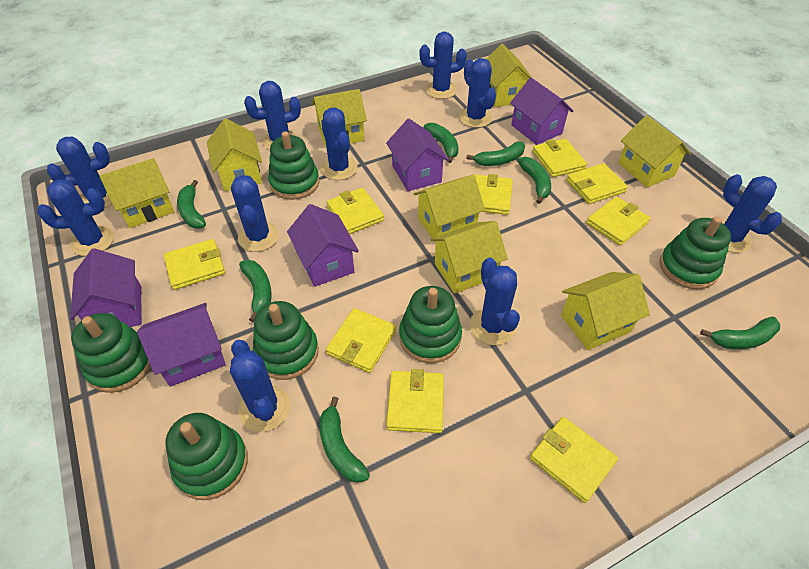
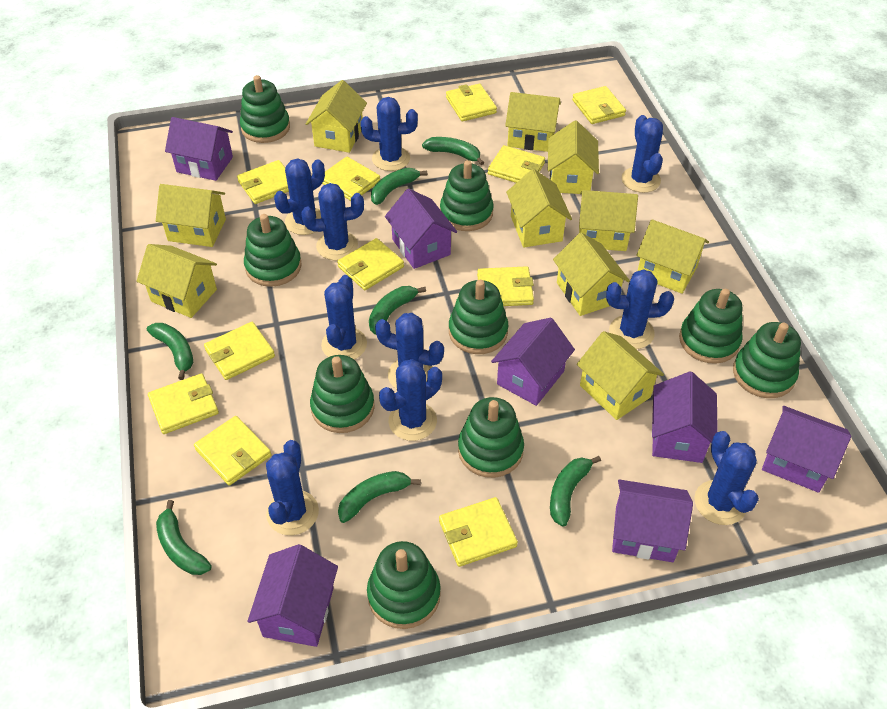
green stacking toy: 6 -> 9
purple house: 5 -> 7
yellow house: 8 -> 10
yellow wallet: 9 -> 11

